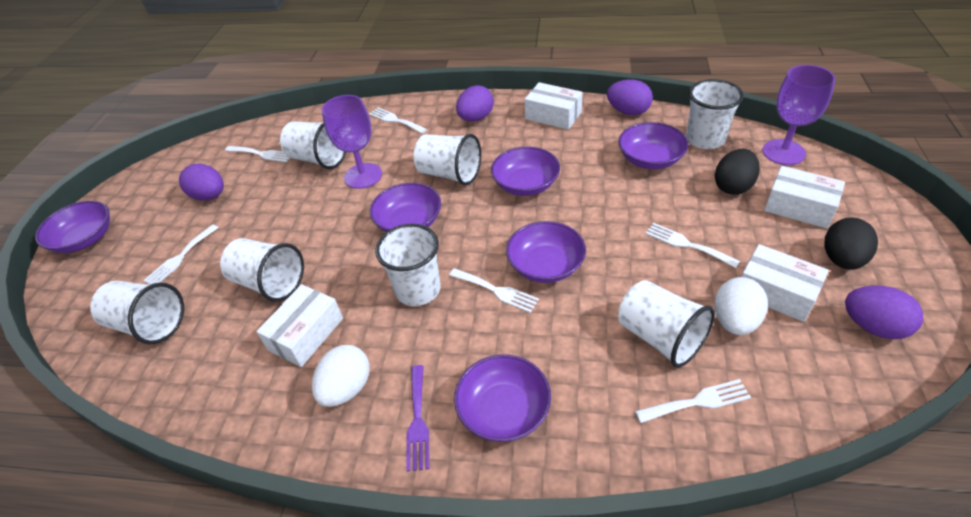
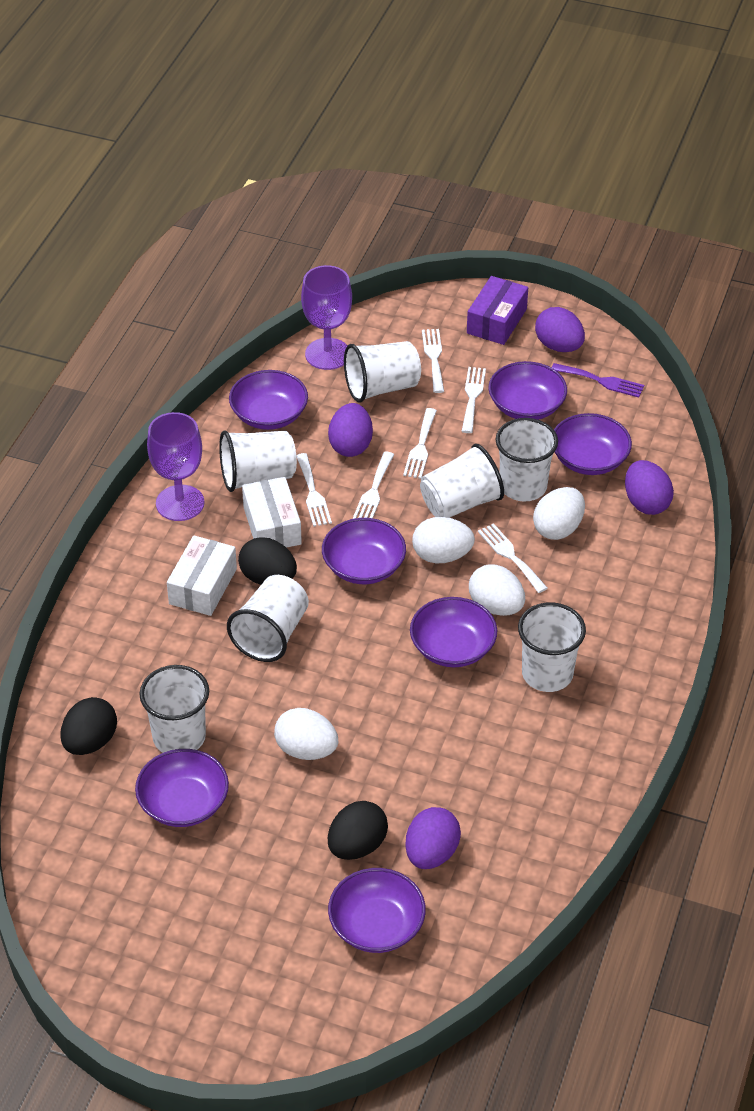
black egg: 2 -> 3
purple bowl: 6 -> 7
purple box: 0 -> 1
white box: 4 -> 2
white egg: 2 -> 4

